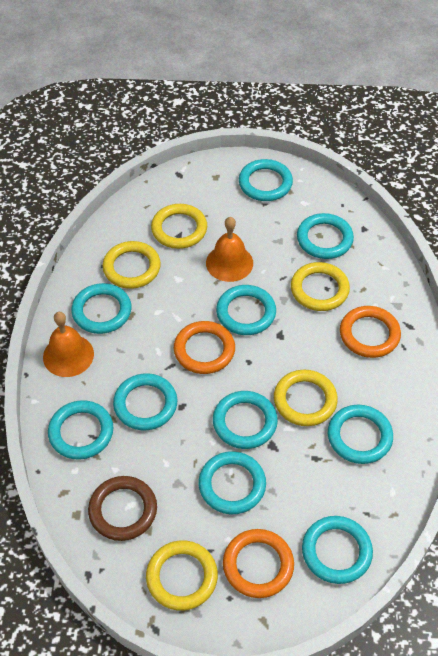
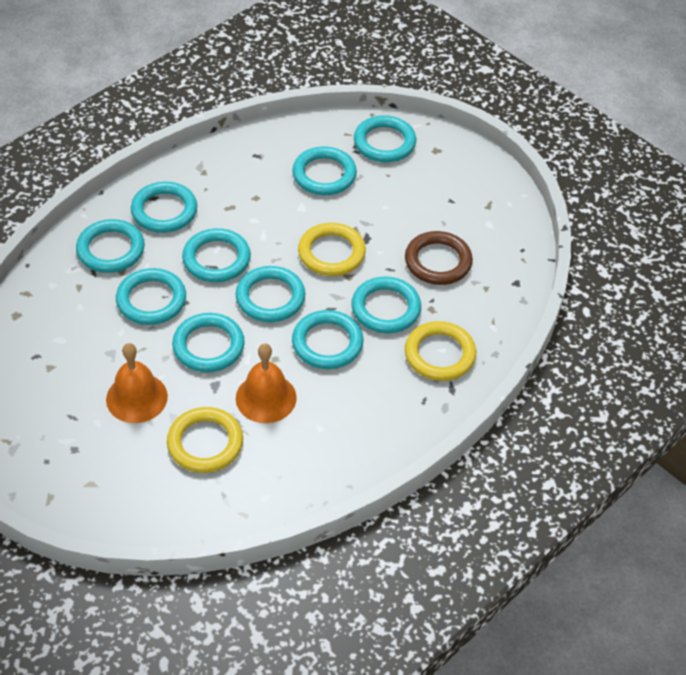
orange ring: 3 -> 0
yellow ring: 5 -> 3

